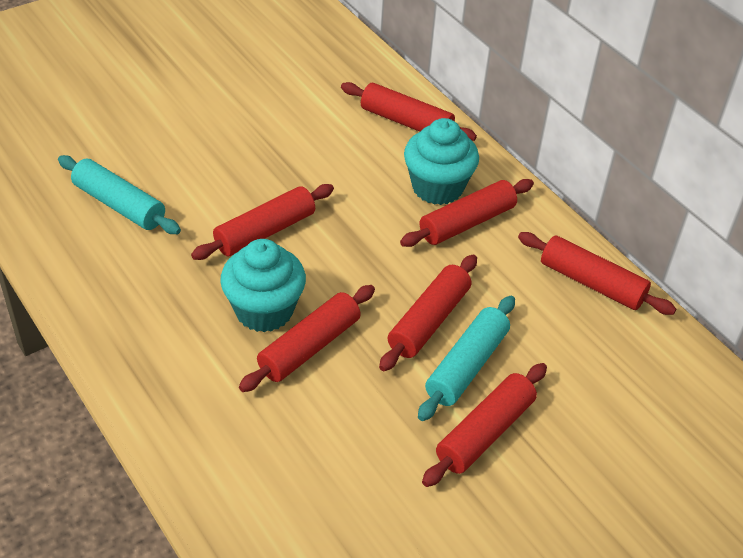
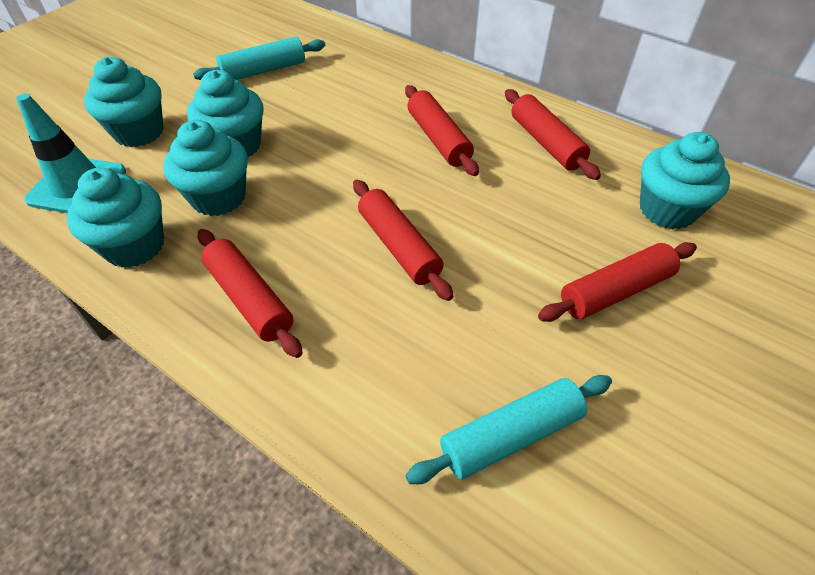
red rolling pin: 7 -> 5
turquoise cupcake: 2 -> 5
turquoise traffic cone: 0 -> 1

